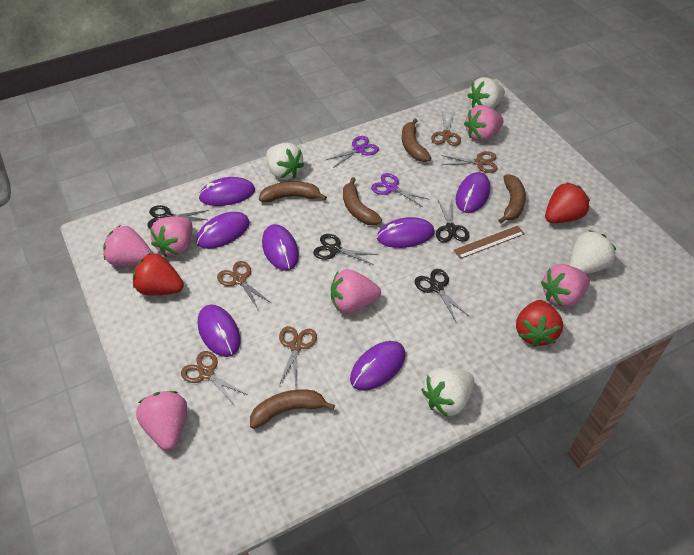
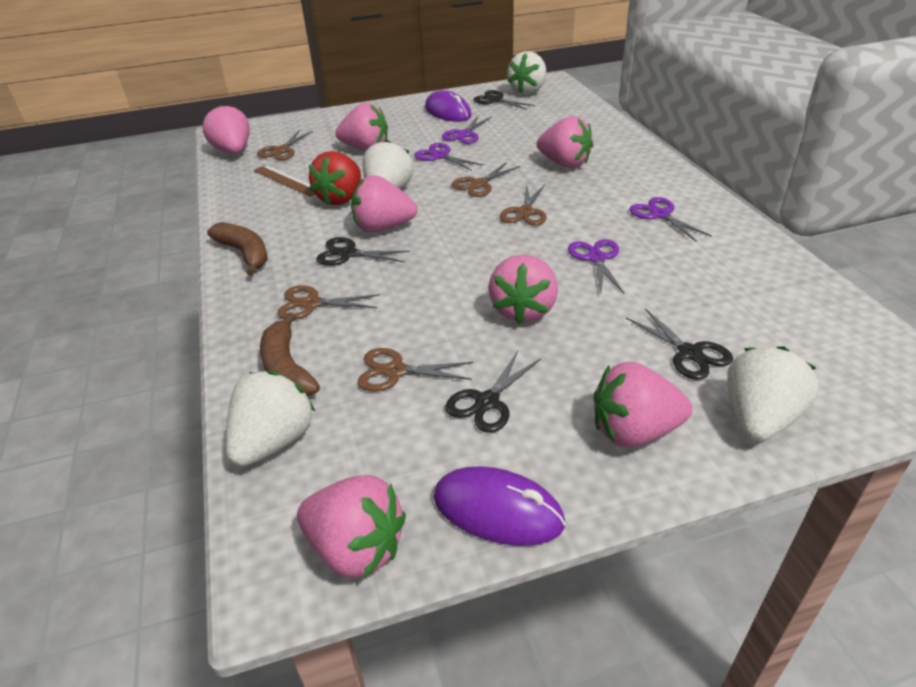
brown banana: 5 -> 2
pink strawberry: 6 -> 7
purple mouse: 7 -> 2
purple scissors: 2 -> 4
red strawberry: 3 -> 1

